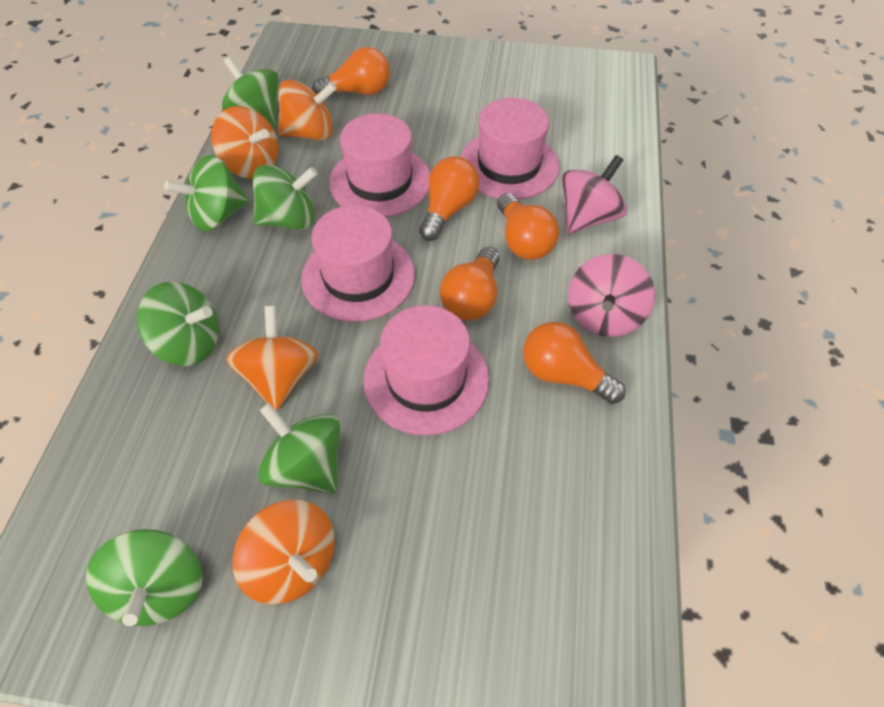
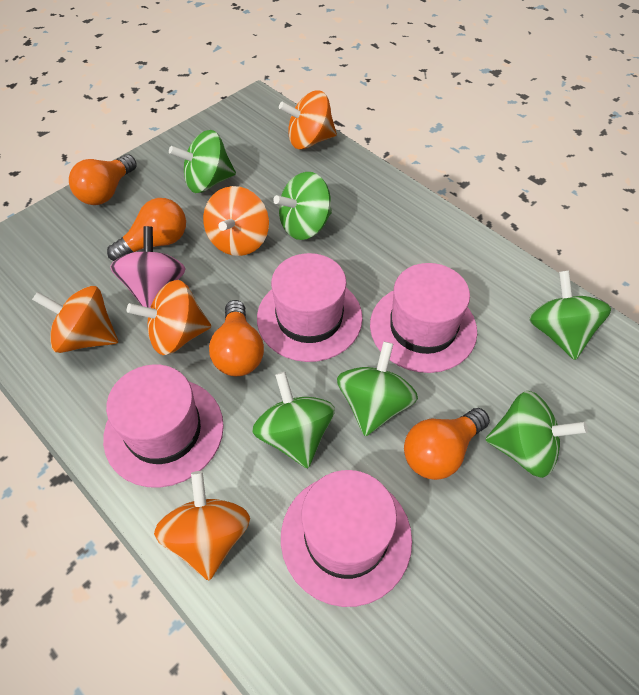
orange light bulb: 5 -> 4
orange spinning top: 4 -> 5
pink spinning top: 2 -> 1

